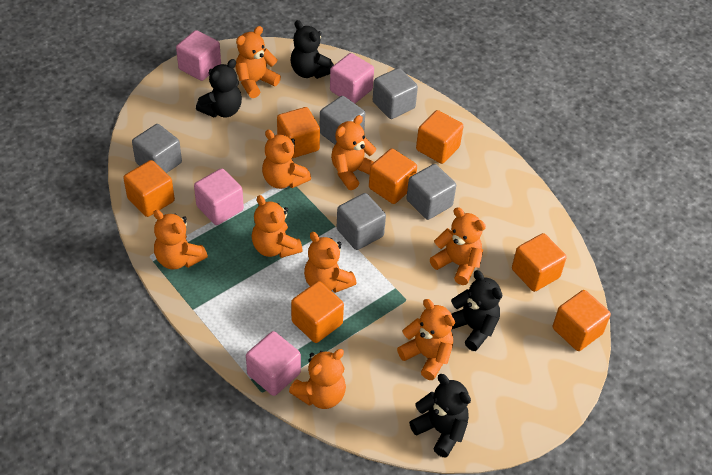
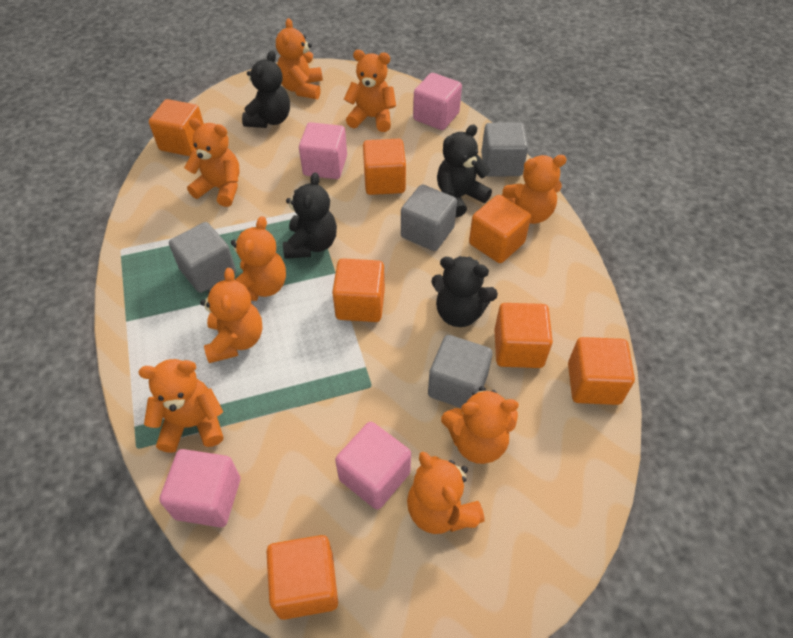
grey cube: 5 -> 4

